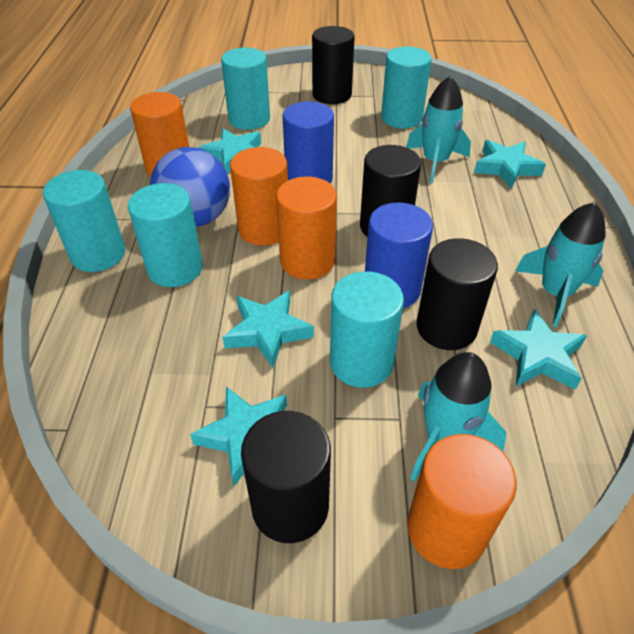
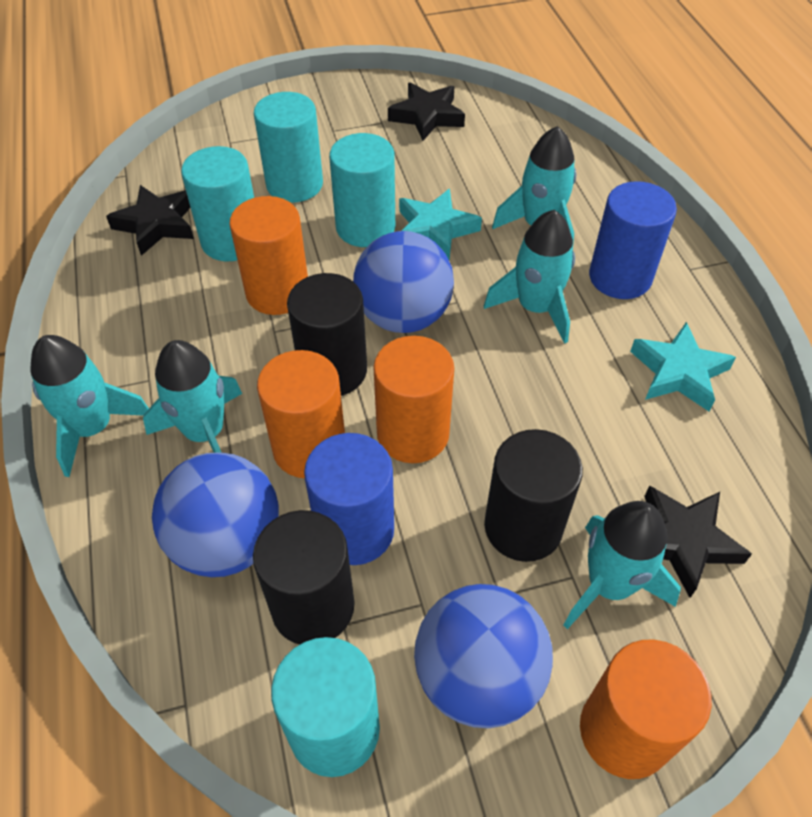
black cylinder: 4 -> 3
black star: 0 -> 3
blue ball: 1 -> 3
turquoise cylinder: 5 -> 4
turquoise rocket: 3 -> 5
turquoise star: 5 -> 2

